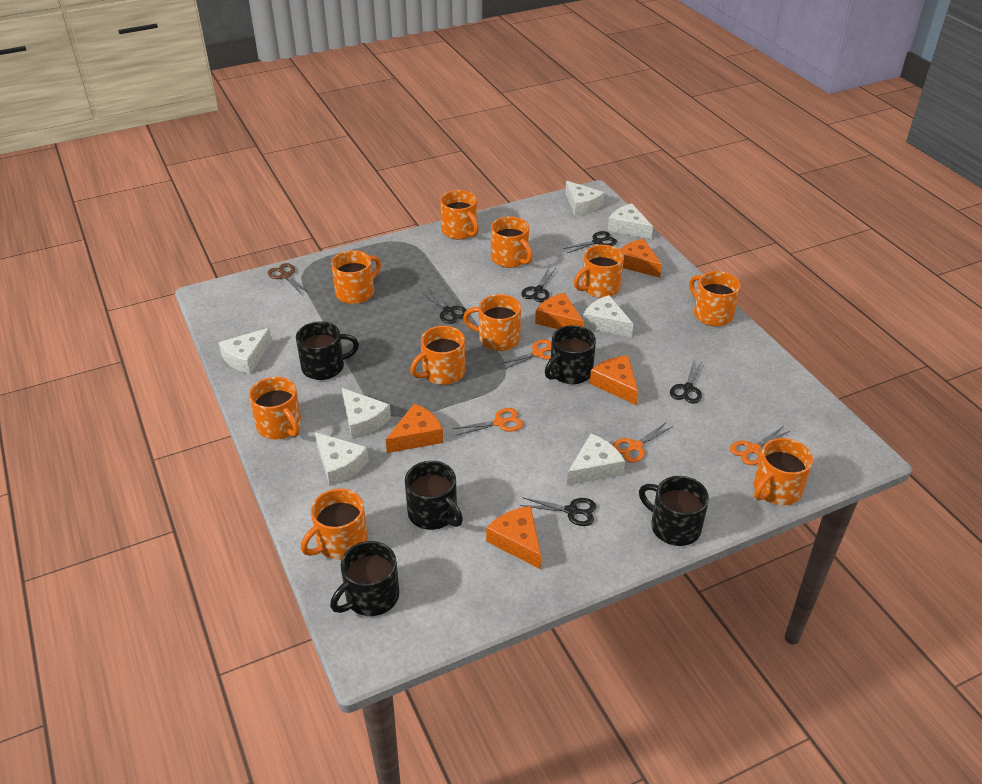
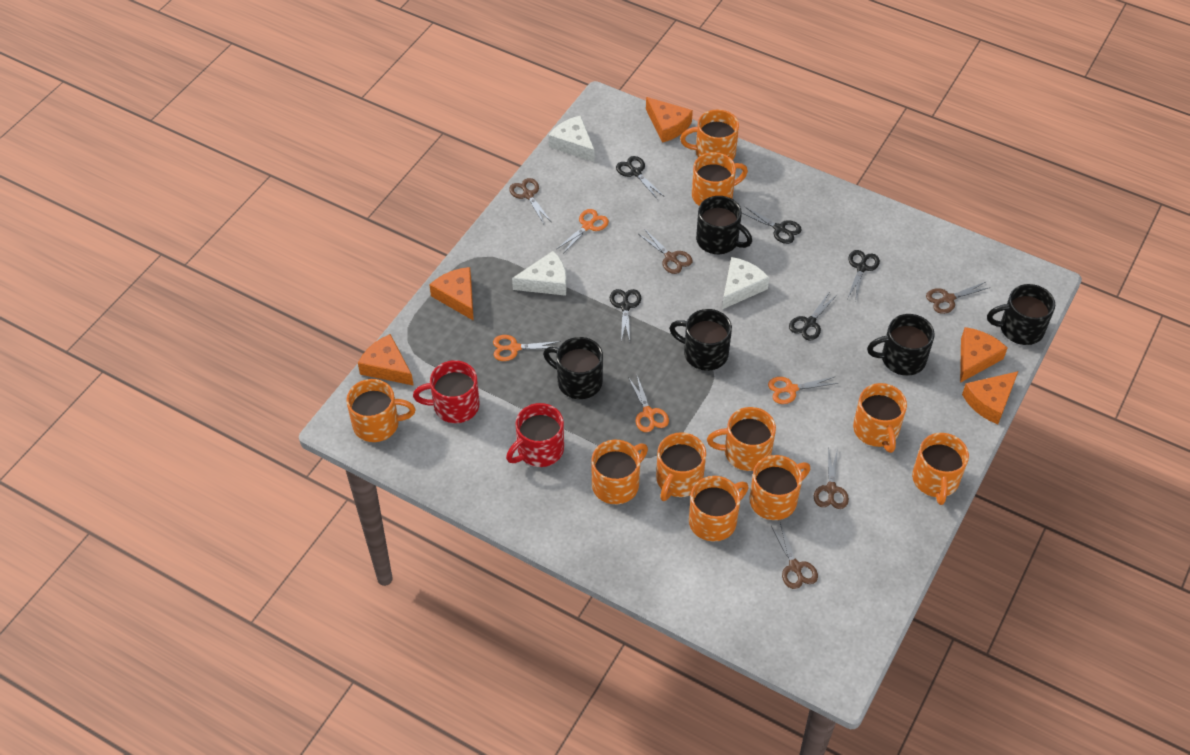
brown scissors: 1 -> 5
red mug: 0 -> 2
white cheese: 7 -> 3

